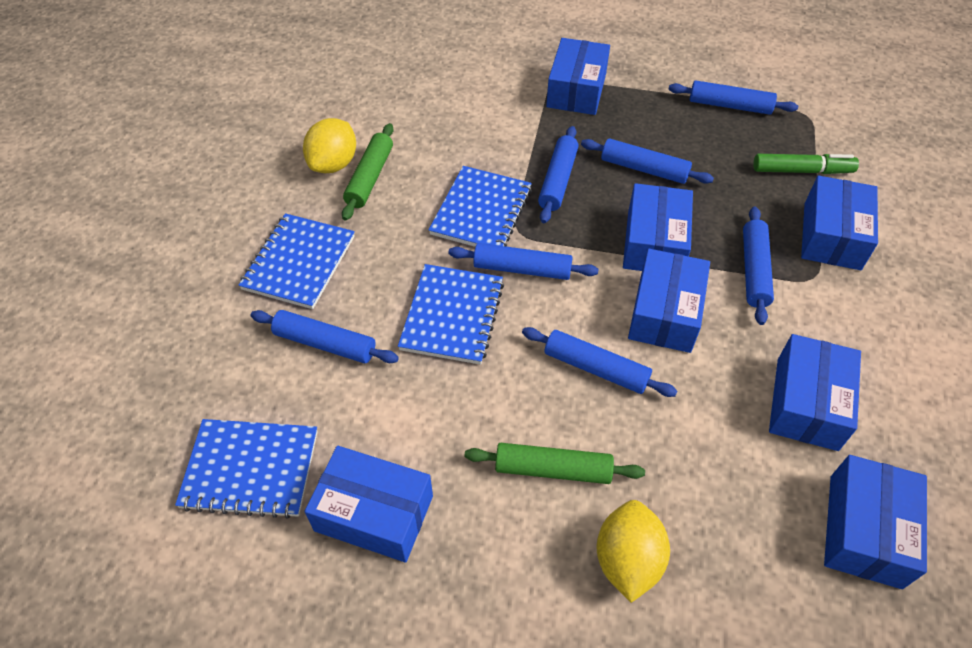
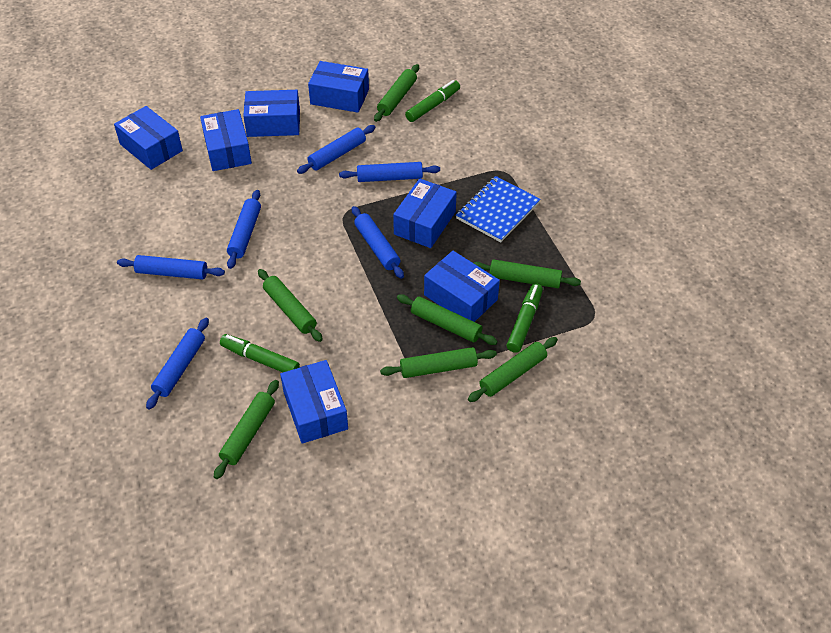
blue notebook: 4 -> 1
blue rolling pin: 7 -> 6
green marker: 1 -> 3
green rolling pin: 2 -> 7
yellow lemon: 2 -> 0

